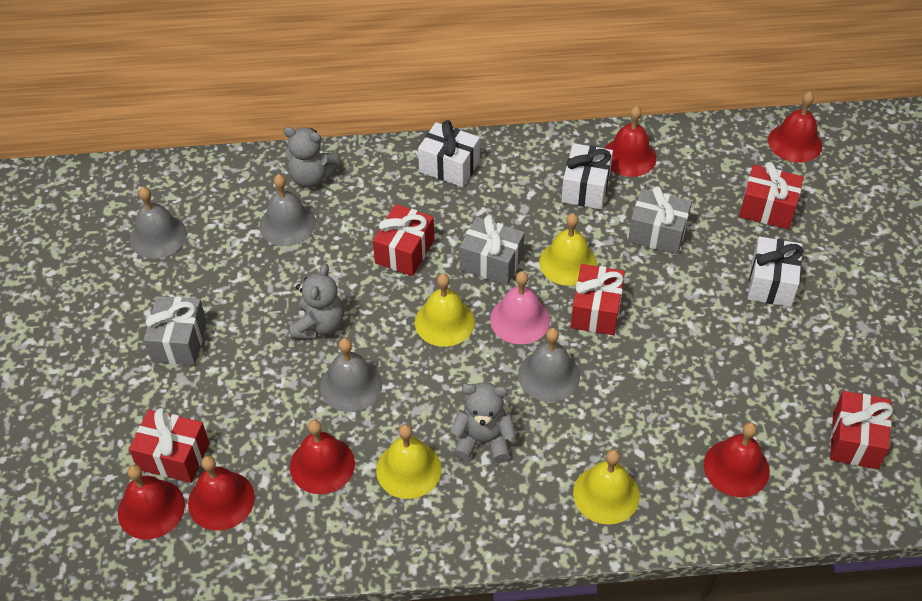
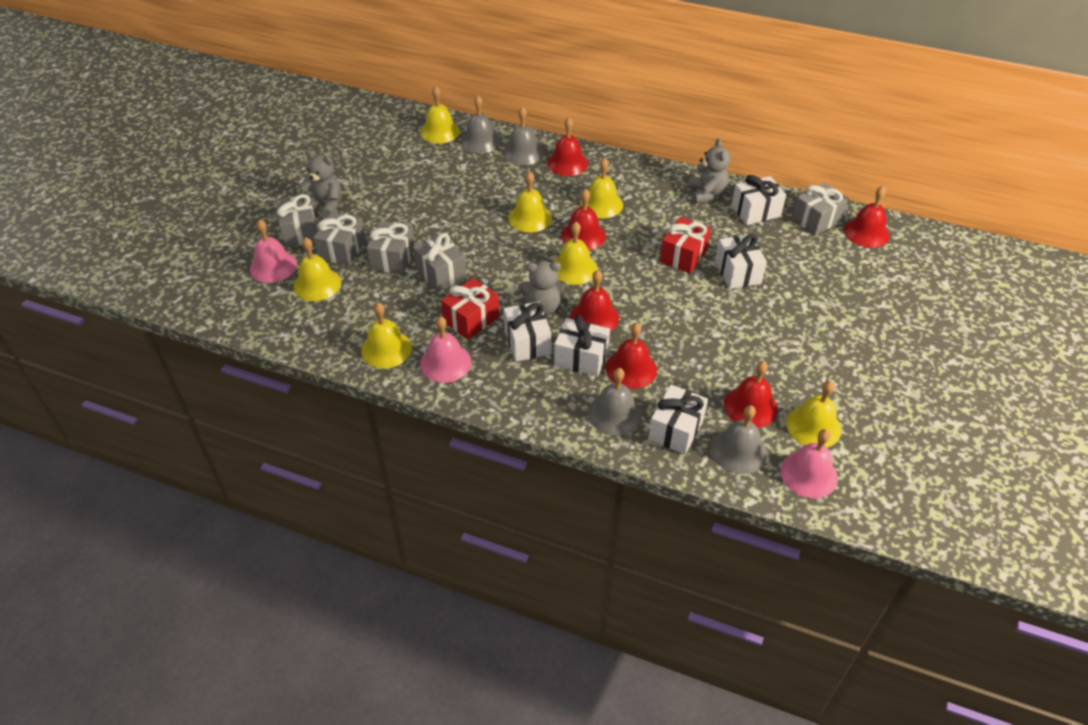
grey gift: 3 -> 5
pink bell: 1 -> 3
red gift: 5 -> 2
white gift: 3 -> 5
yellow bell: 4 -> 7

